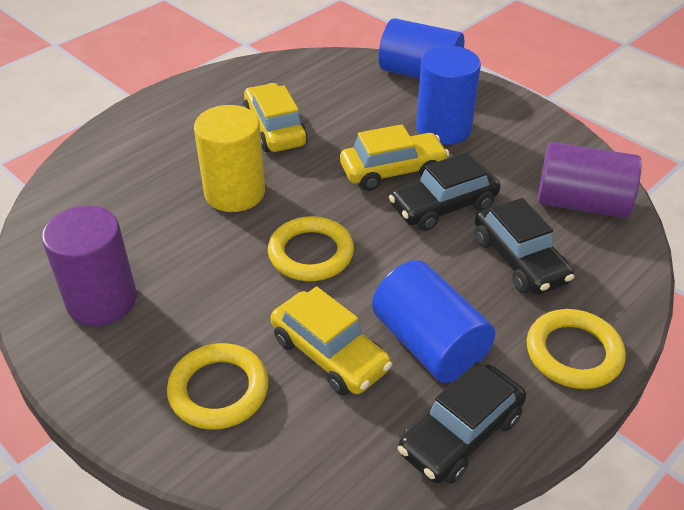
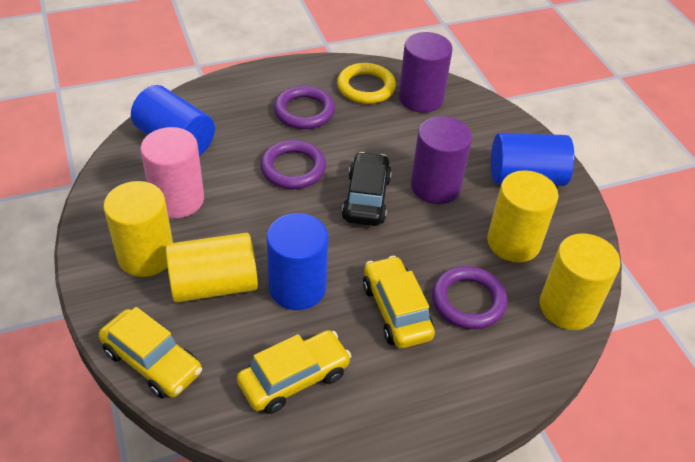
black car: 3 -> 1
pink cylinder: 0 -> 1
purple ring: 0 -> 3
yellow cylinder: 1 -> 4
yellow ring: 3 -> 1

